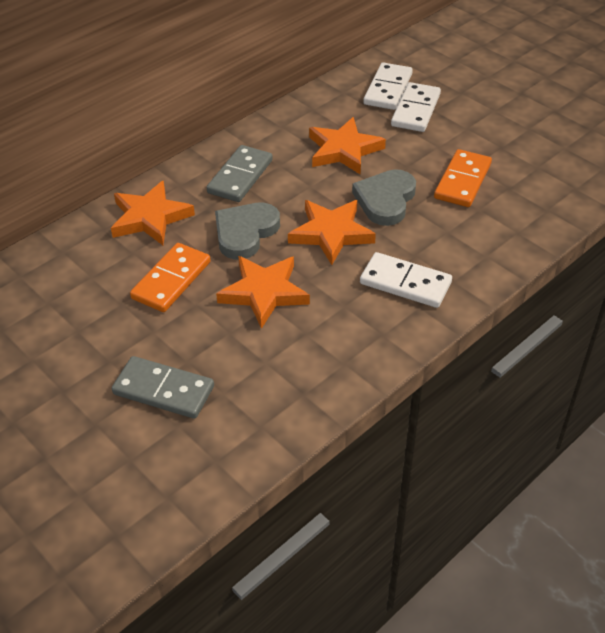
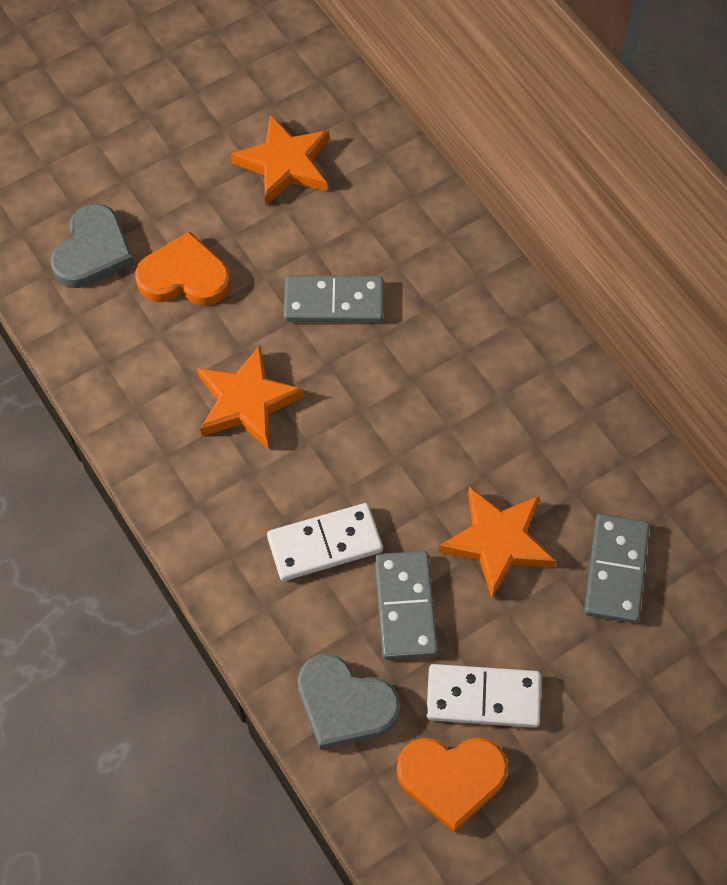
grey domino: 2 -> 3
orange domino: 2 -> 0
orange heart: 0 -> 2
orange star: 4 -> 3
white domino: 3 -> 2

